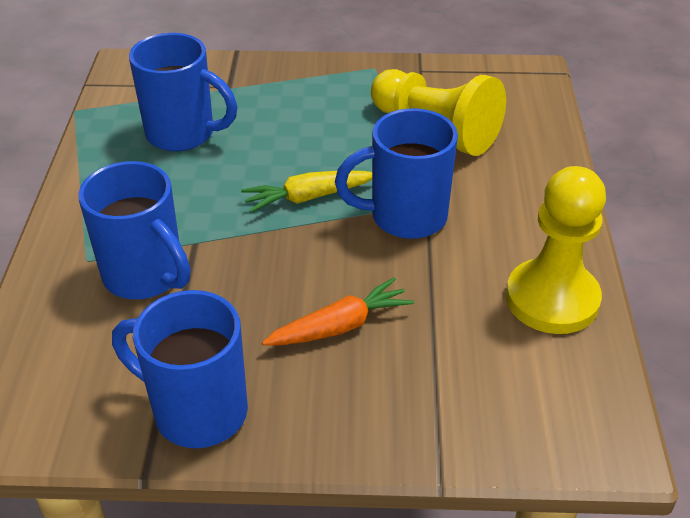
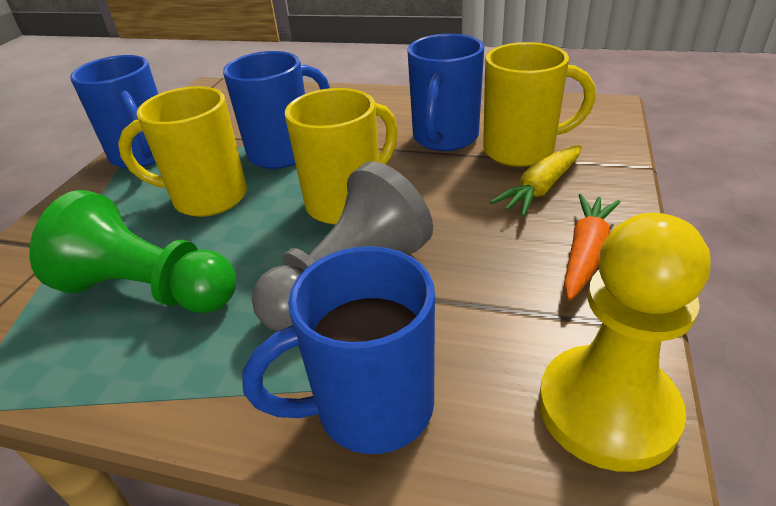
green pawn: 0 -> 1
grey pawn: 0 -> 1
yellow mug: 0 -> 3
yellow pawn: 2 -> 1

